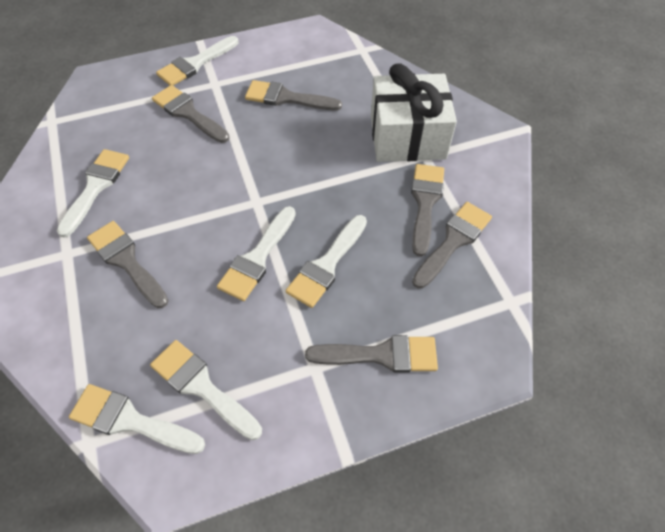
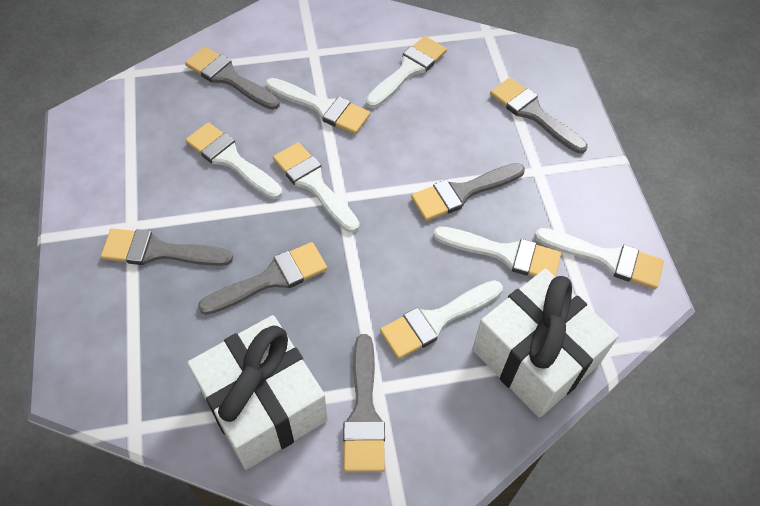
white brush: 6 -> 7
white gift: 1 -> 2

